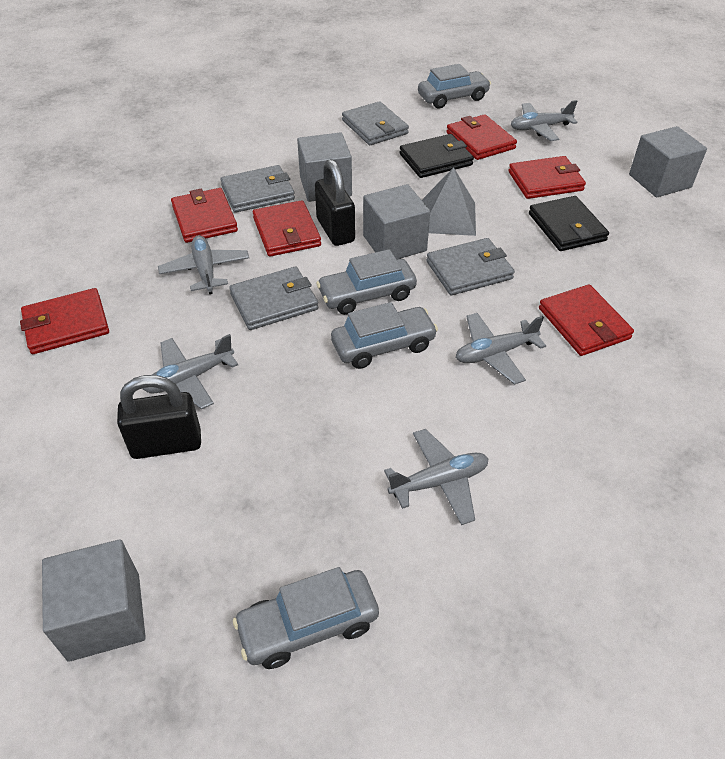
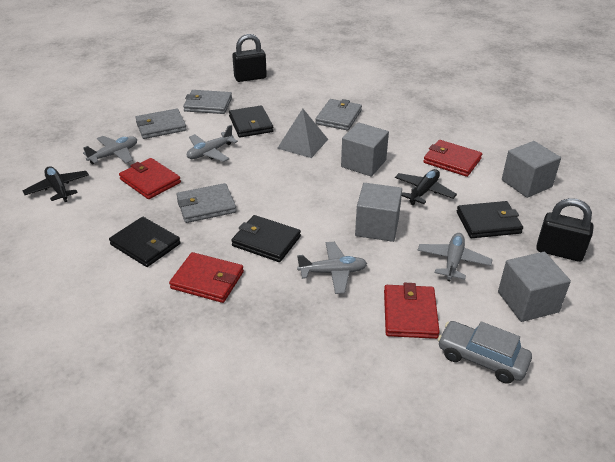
black plane: 0 -> 2
black wallet: 2 -> 4
grey car: 4 -> 1
grey plane: 5 -> 4
red wallet: 6 -> 4

